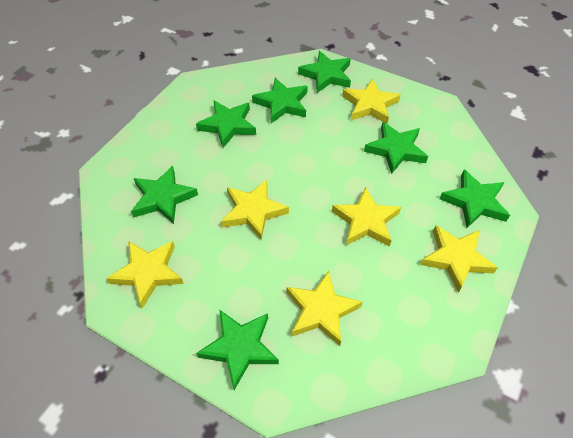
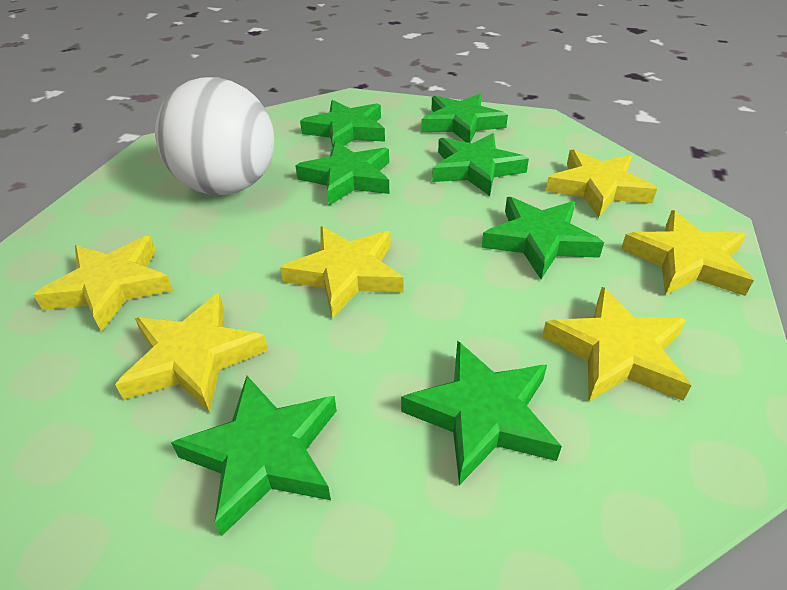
white ball: 0 -> 1

